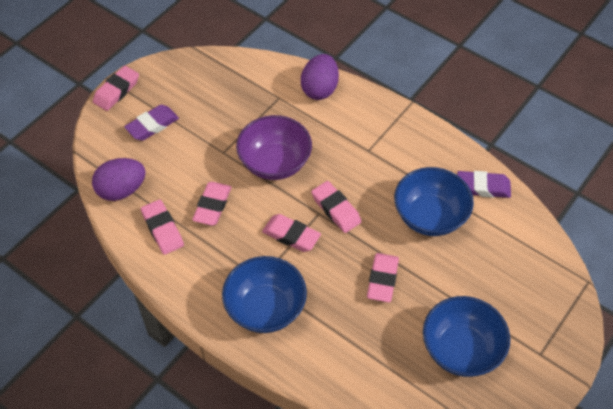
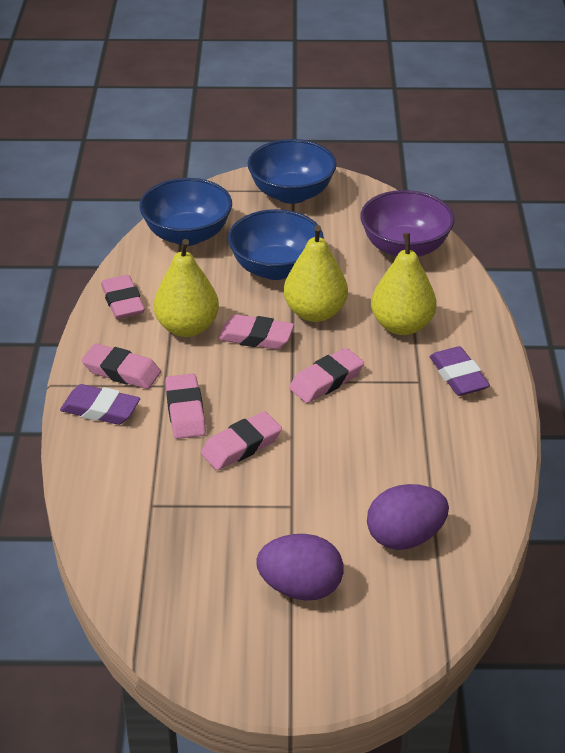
yellow pear: 0 -> 3

